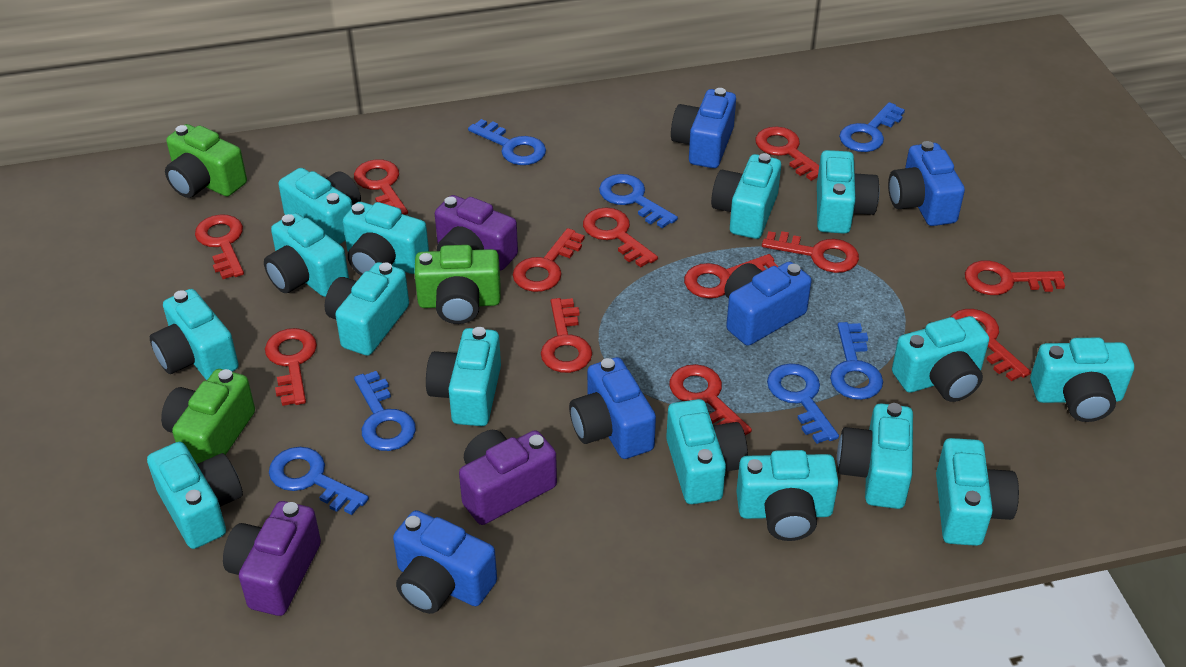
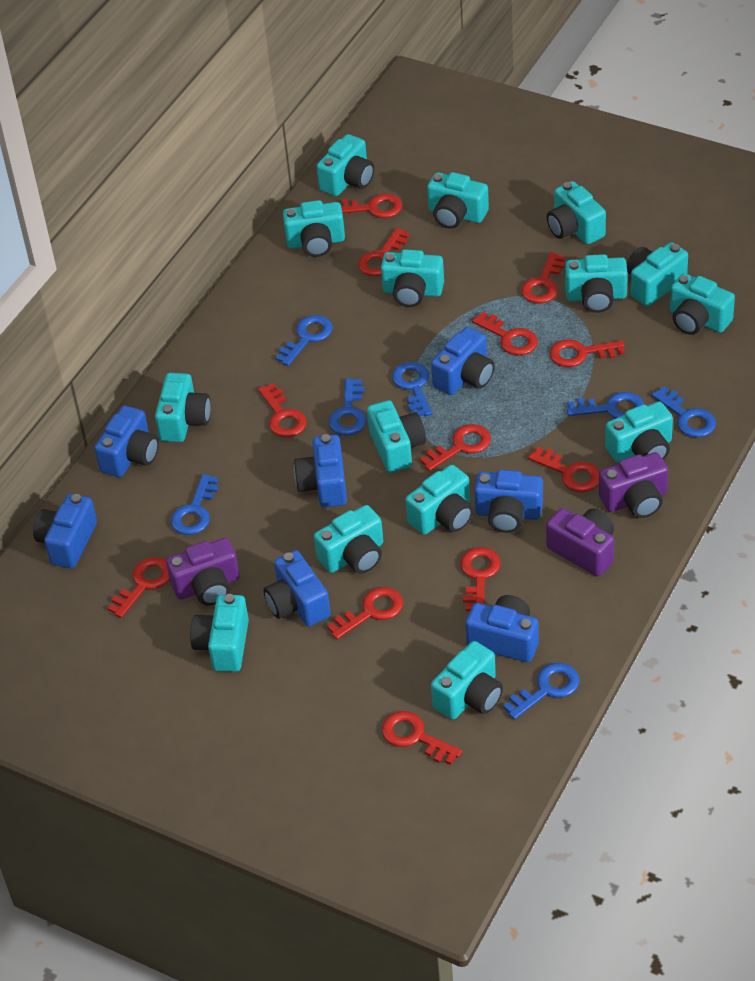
blue camera: 5 -> 7
green camera: 3 -> 0

